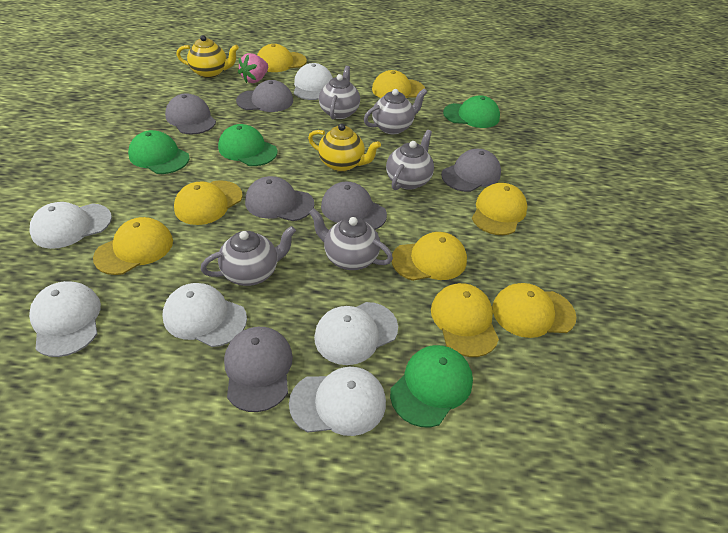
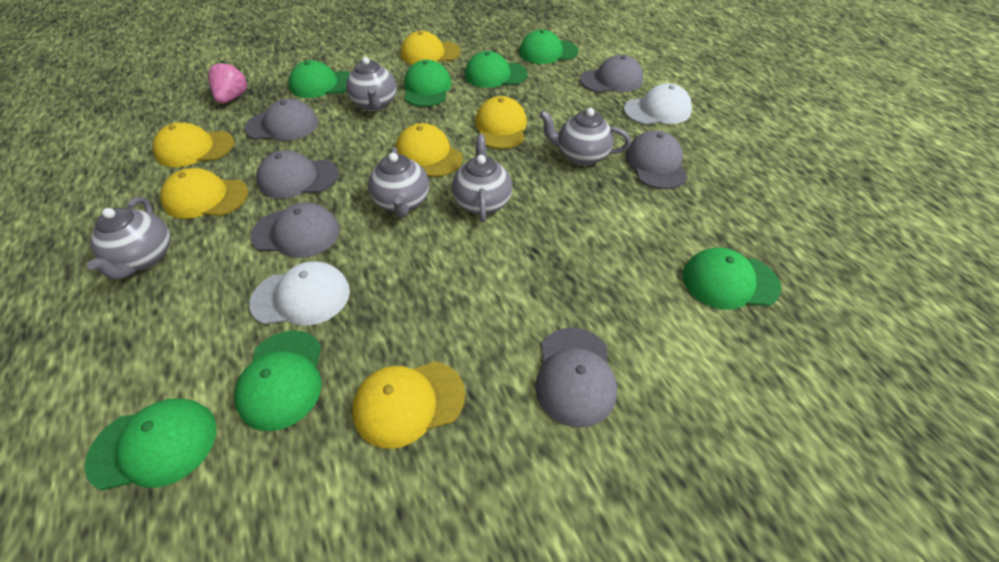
green cap: 4 -> 7
white cap: 6 -> 2
yellow cap: 8 -> 6
yellow teapot: 2 -> 0

